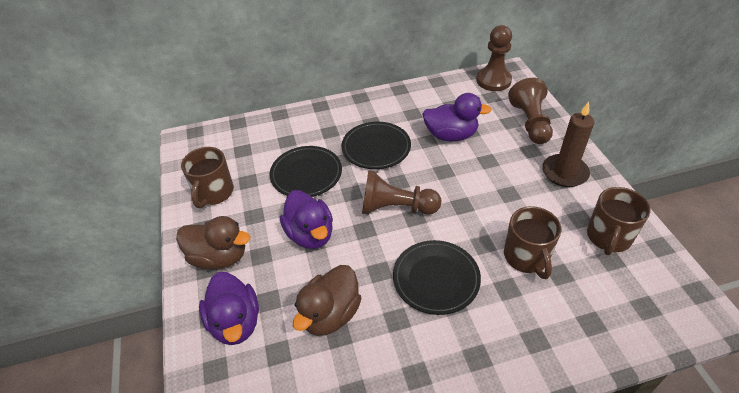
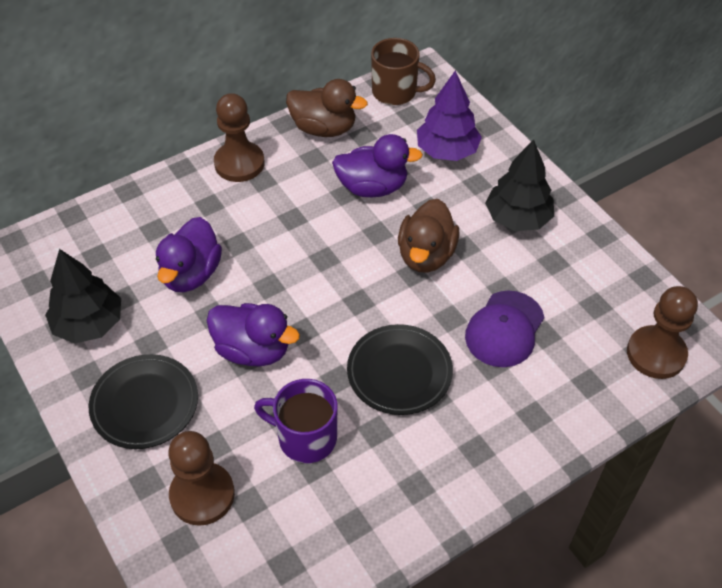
black plate: 3 -> 2
black tree: 0 -> 2
brown candle: 1 -> 0
brown mug: 3 -> 1
purple cap: 0 -> 1
purple mug: 0 -> 1
purple tree: 0 -> 1

